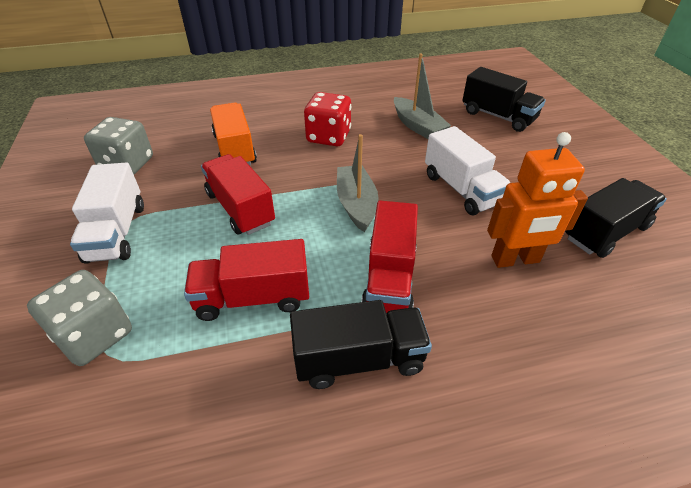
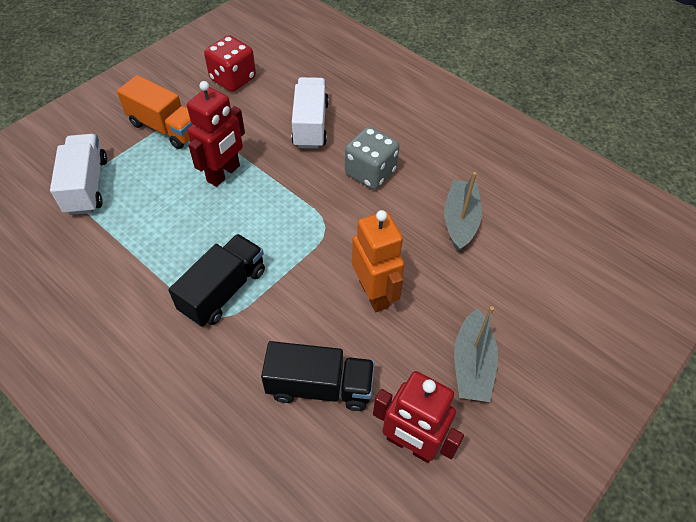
black truck: 3 -> 2
grey dice: 2 -> 1
red robot: 0 -> 2
red truck: 3 -> 0

